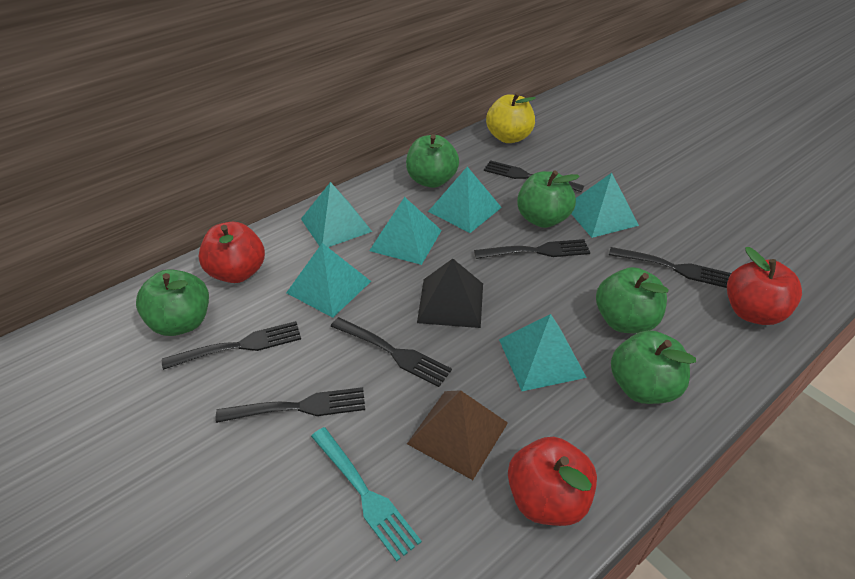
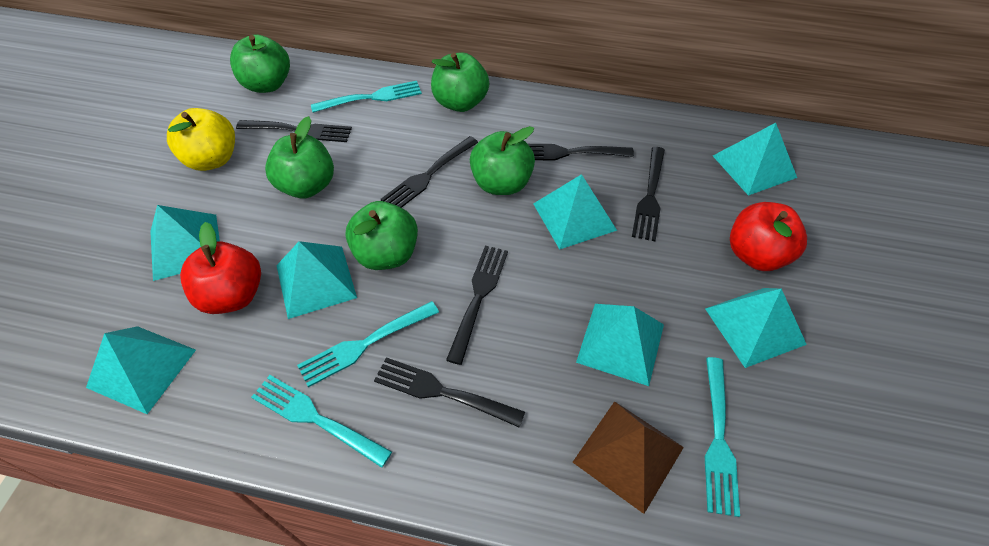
black pyramid: 1 -> 0
red apple: 3 -> 2
turquoise fork: 1 -> 4
turquoise pyramid: 6 -> 7

